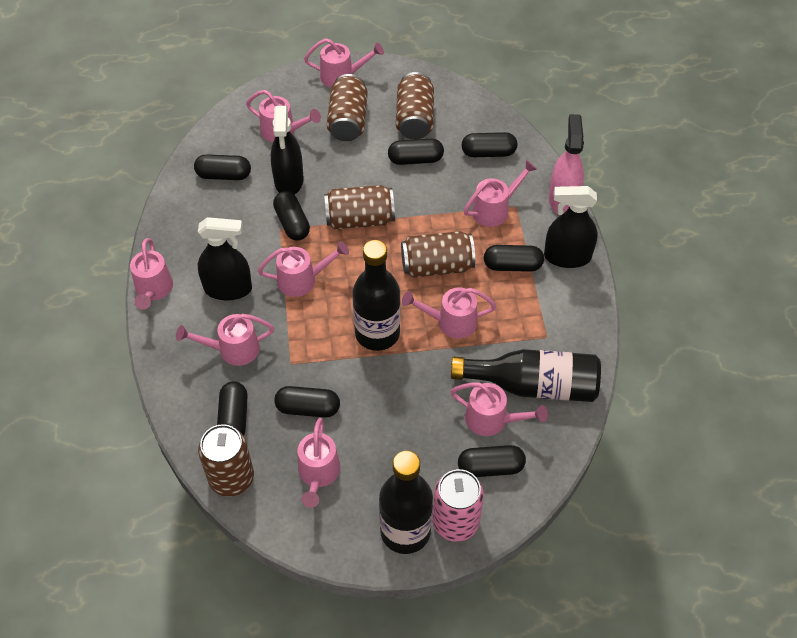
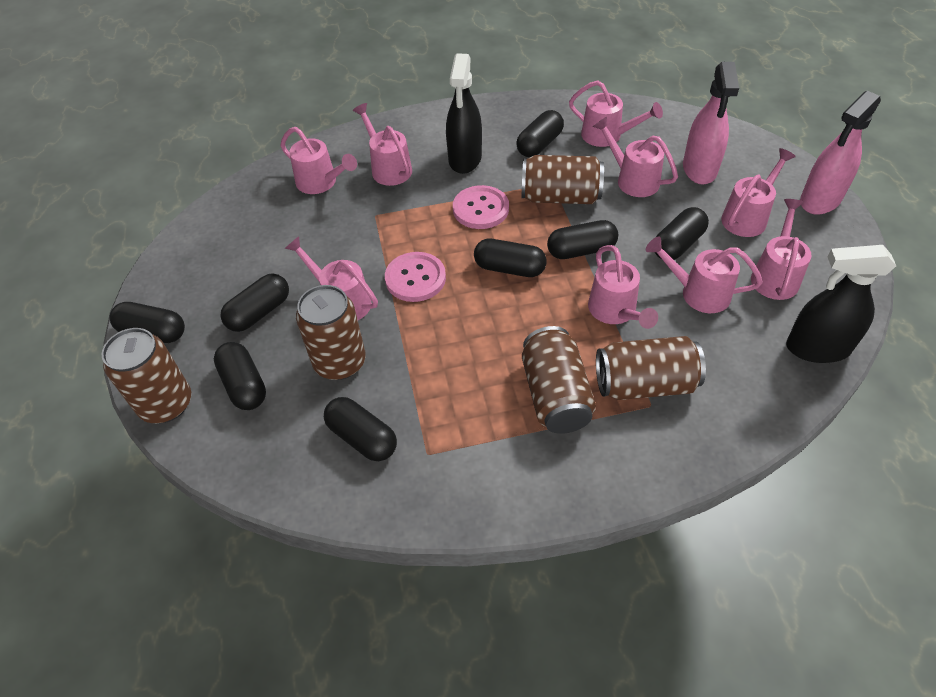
black bottle: 3 -> 0
black spray bottle: 3 -> 2
pink button: 0 -> 2
pink can: 1 -> 0
pink spray bottle: 1 -> 2

